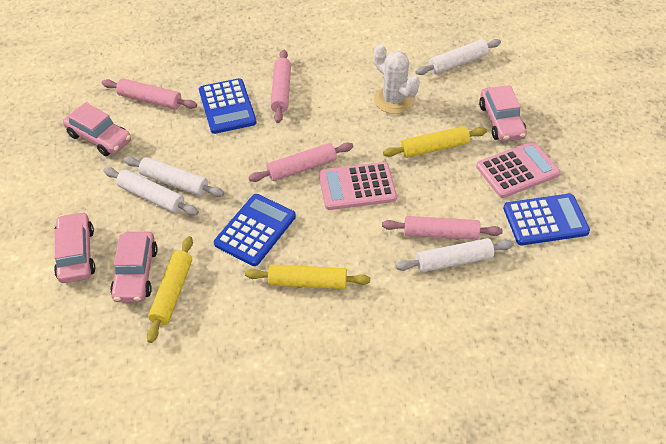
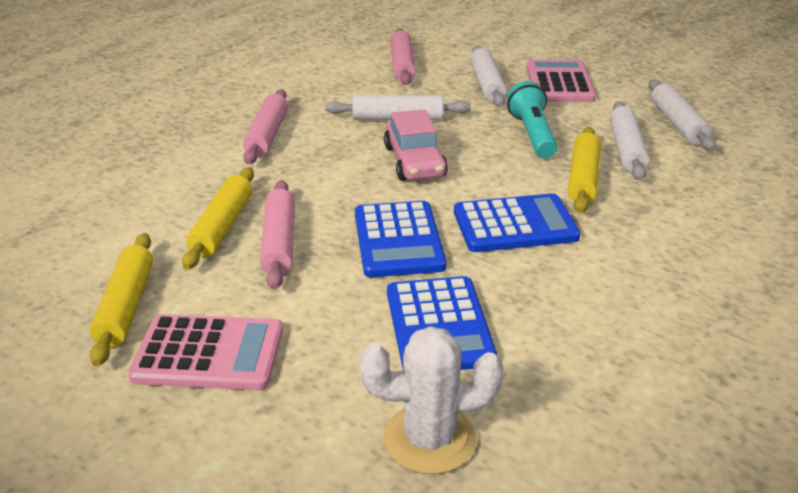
pink car: 4 -> 1
pink rolling pin: 4 -> 3
turquoise flashlight: 0 -> 1

